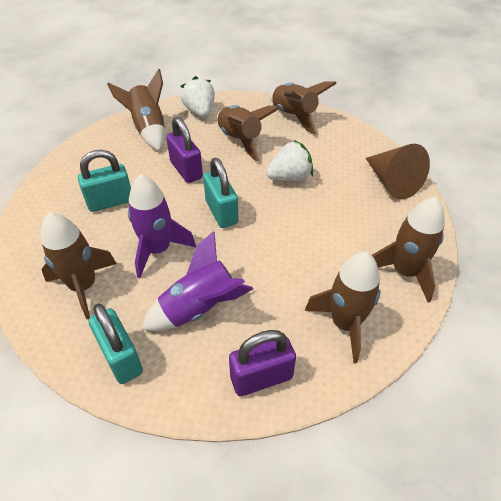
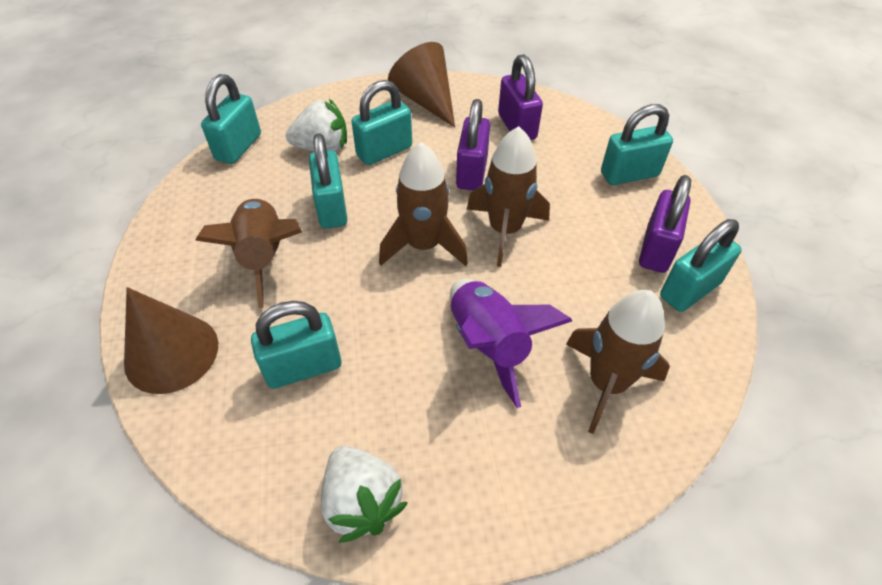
brown cone: 1 -> 2
brown rocket: 6 -> 4
purple padlock: 2 -> 3
purple rocket: 2 -> 1
turquoise padlock: 3 -> 6

